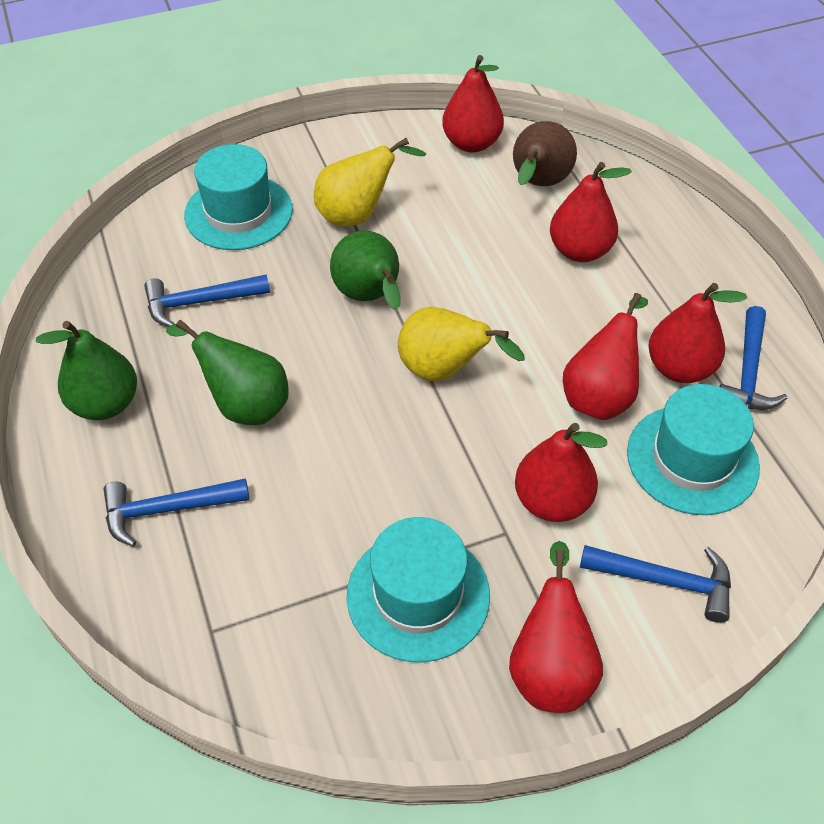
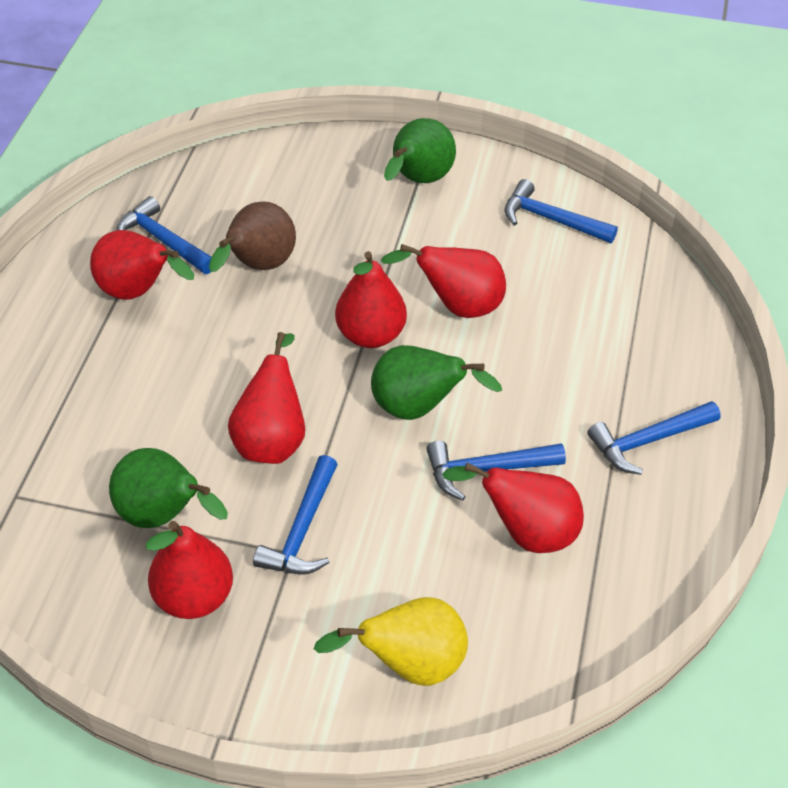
blue hammer: 4 -> 5
turquoise hat: 3 -> 0
yellow pear: 2 -> 1

